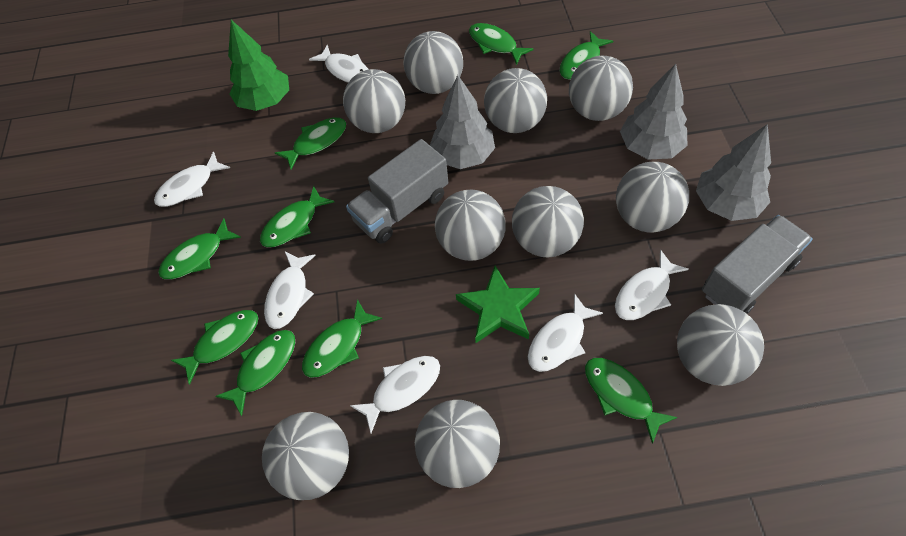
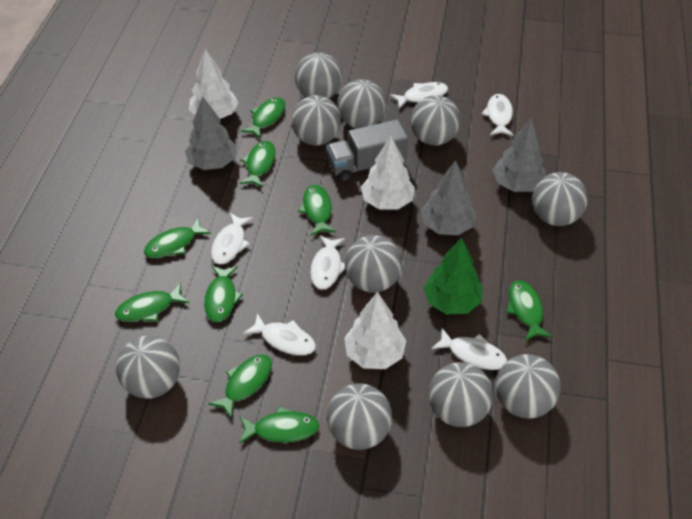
green star: 1 -> 0
grey truck: 2 -> 1
white tree: 0 -> 3

